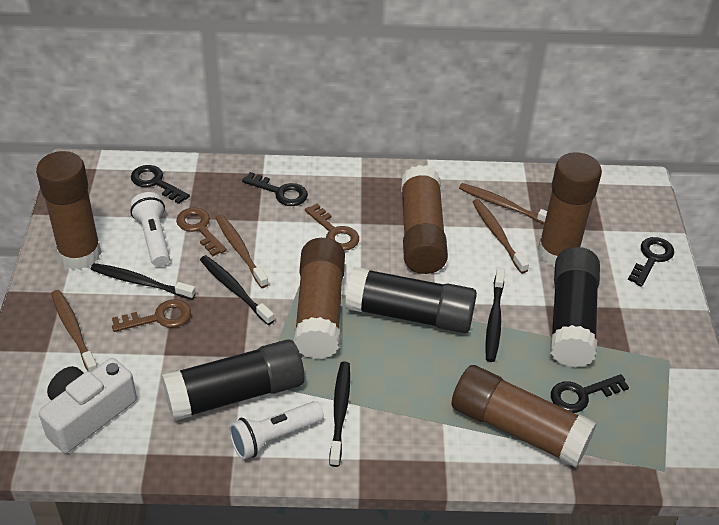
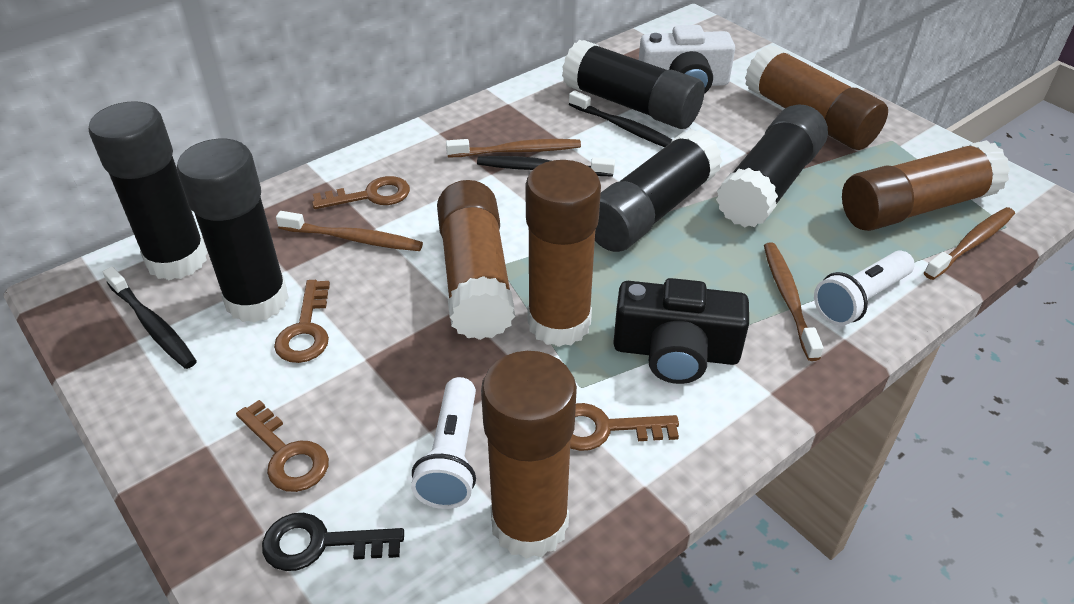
black camera: 0 -> 1
black glue stick: 3 -> 5
black key: 4 -> 1
black toothbrush: 4 -> 3
brown key: 3 -> 4

